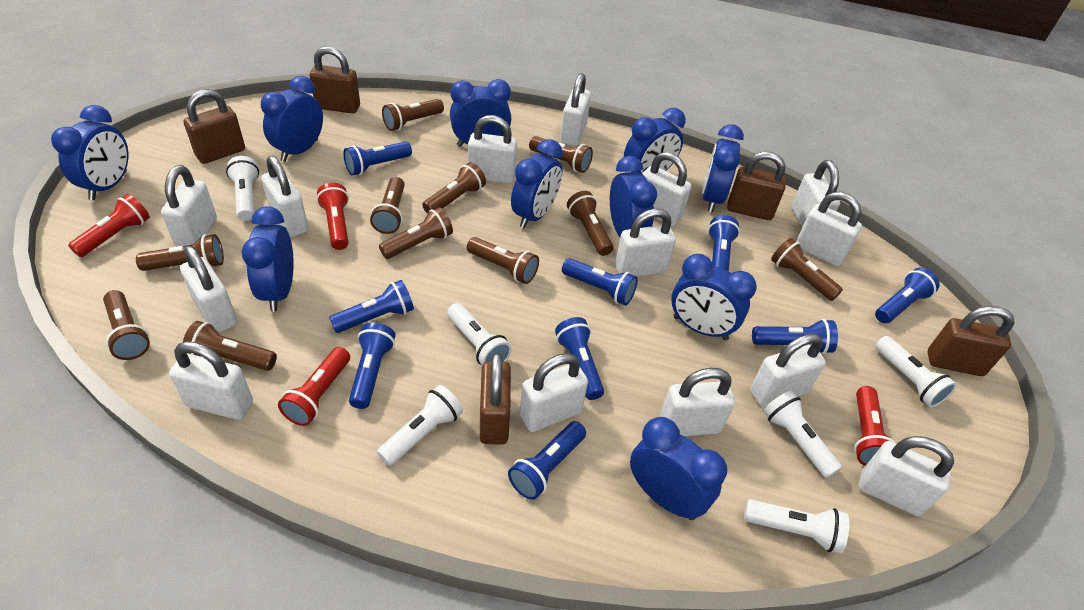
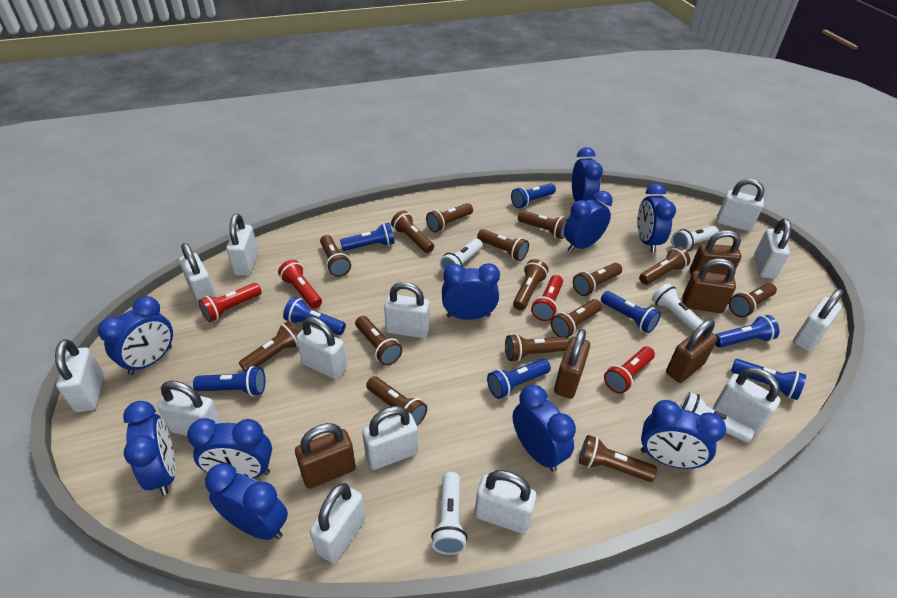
blue flashlight: 9 -> 8
brown flashlight: 11 -> 15
white flashlight: 6 -> 5
white padlock: 14 -> 13

